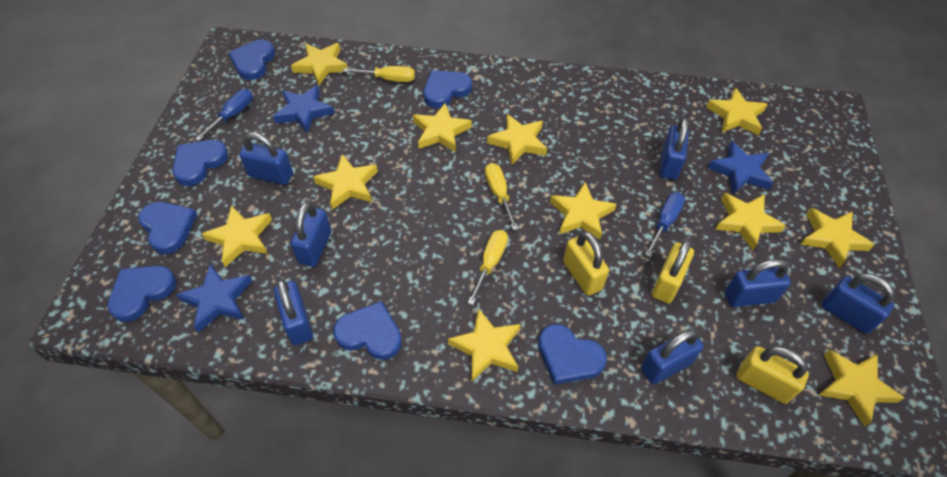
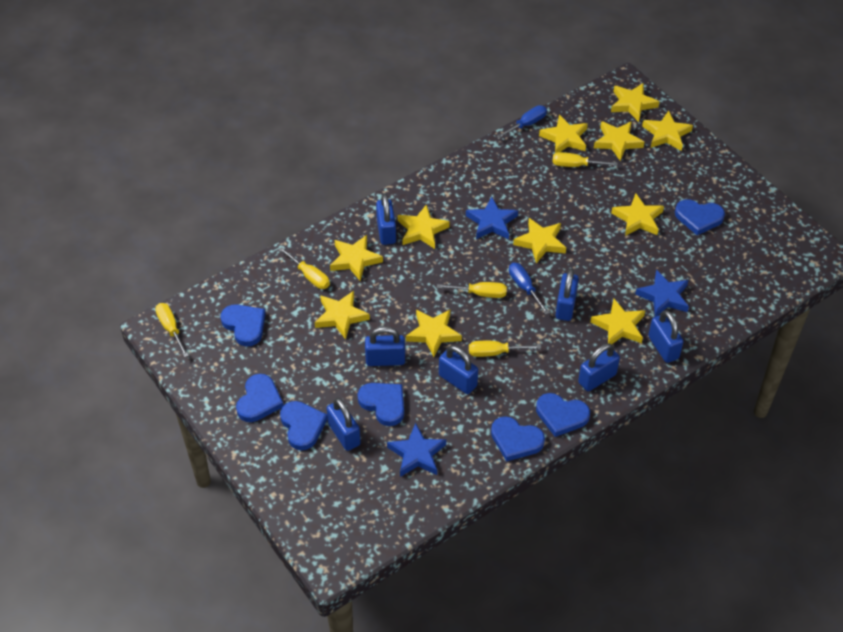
yellow padlock: 3 -> 0
yellow screwdriver: 3 -> 5

